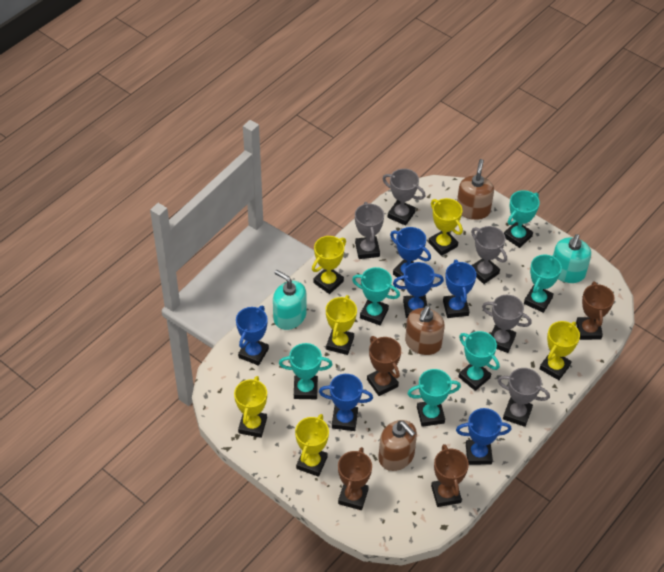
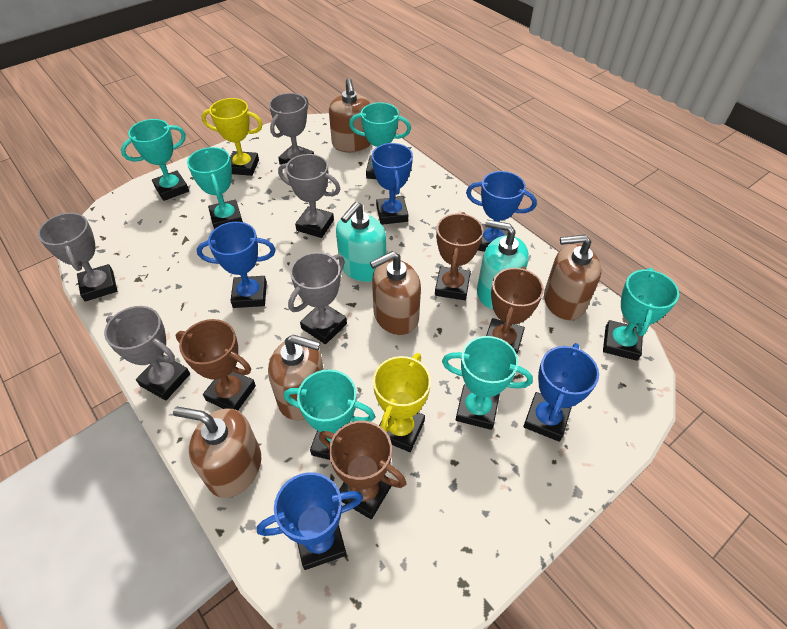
blue trophy: 6 -> 5
brown soap dispenser: 3 -> 5
yellow trophy: 6 -> 2

